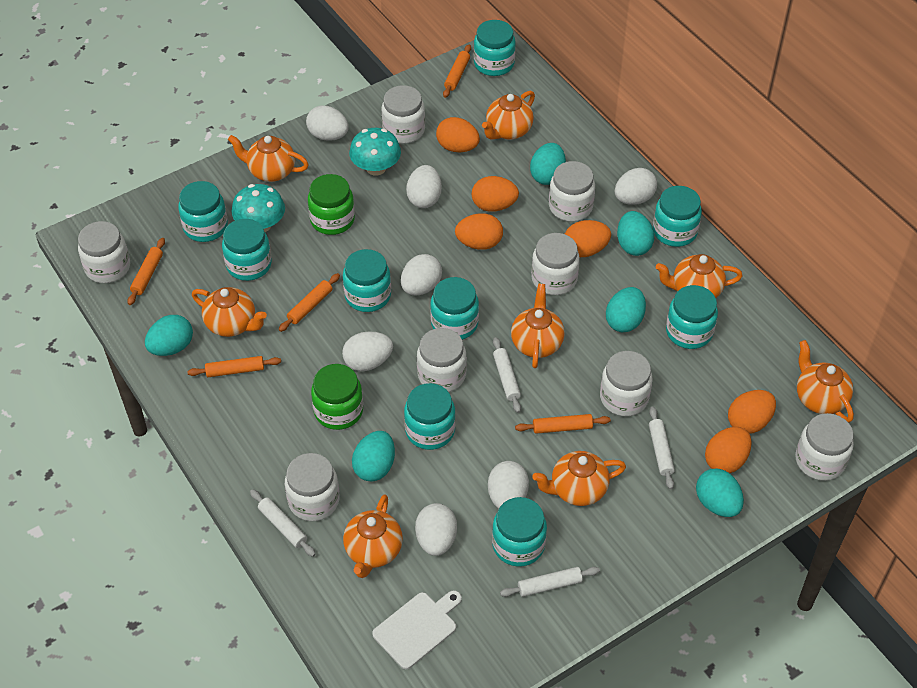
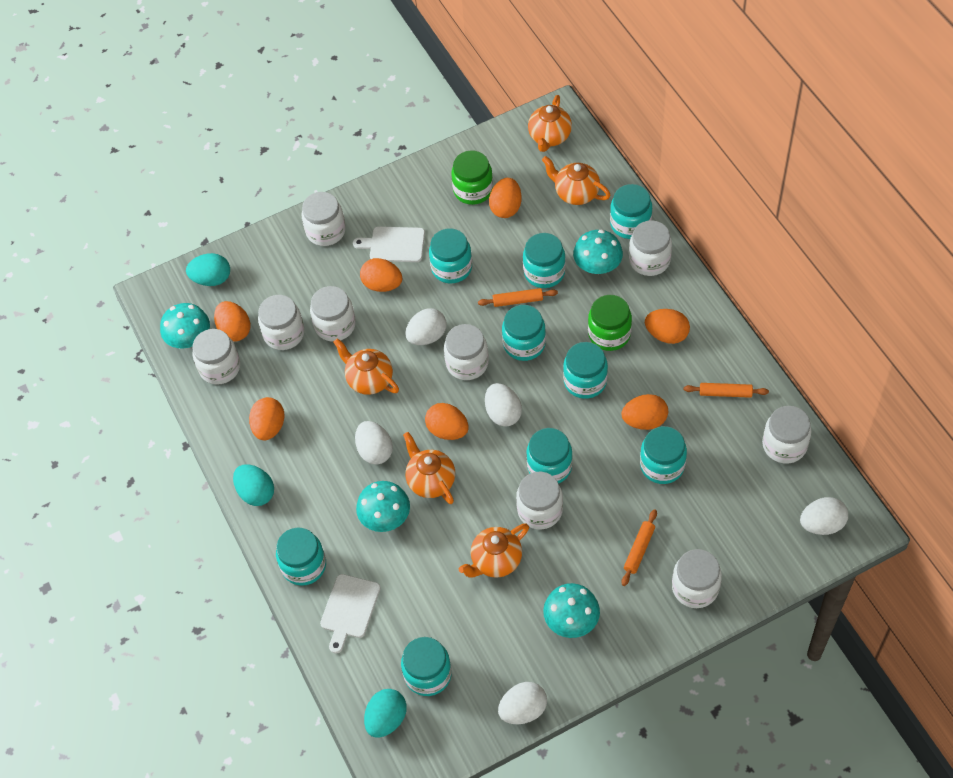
orange egg: 6 -> 7
orange rolling pin: 5 -> 3
orange teapot: 8 -> 5
turquoise egg: 6 -> 3
turquoise mushroom: 2 -> 4
white cutting board: 1 -> 2
white egg: 7 -> 5
white jar: 8 -> 9
white rolling pin: 4 -> 0

